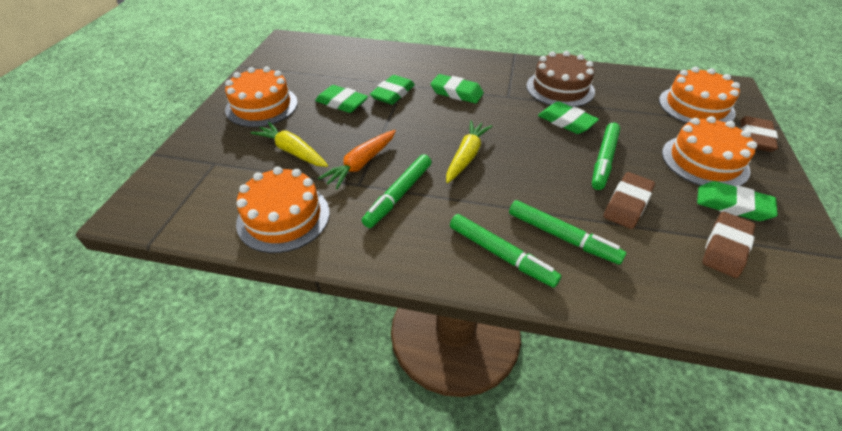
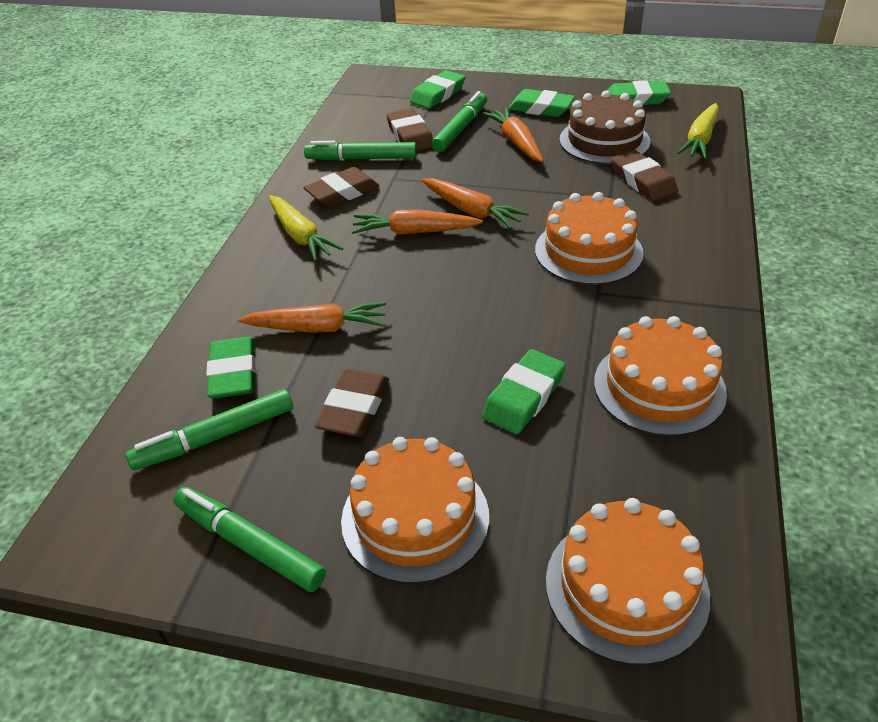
brown eraser: 3 -> 4
orange carrot: 1 -> 4

